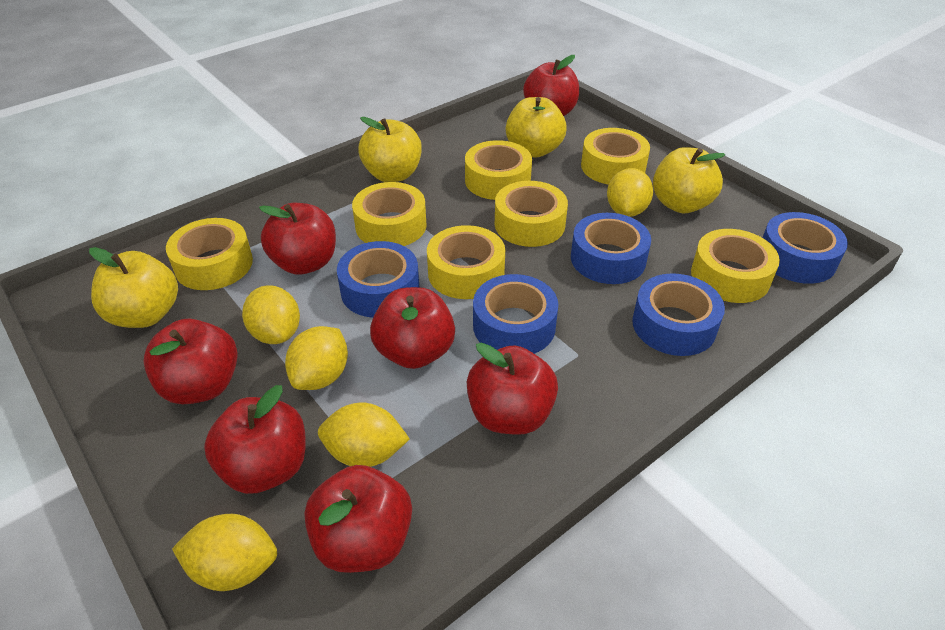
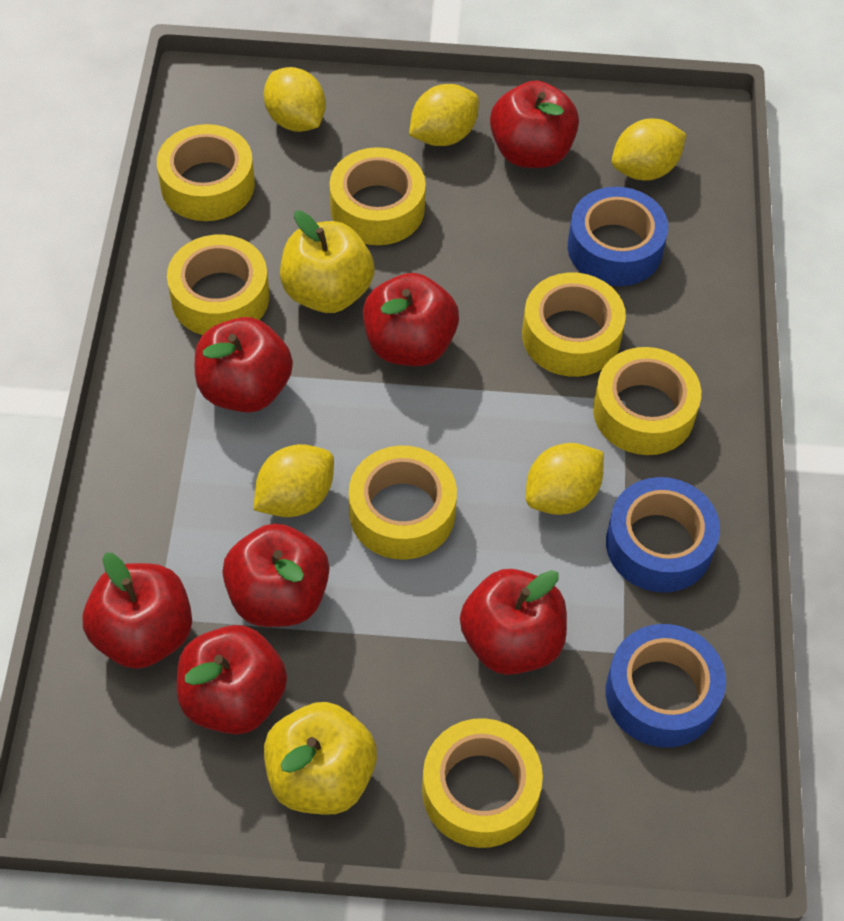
blue tape: 5 -> 3
yellow apple: 4 -> 2

